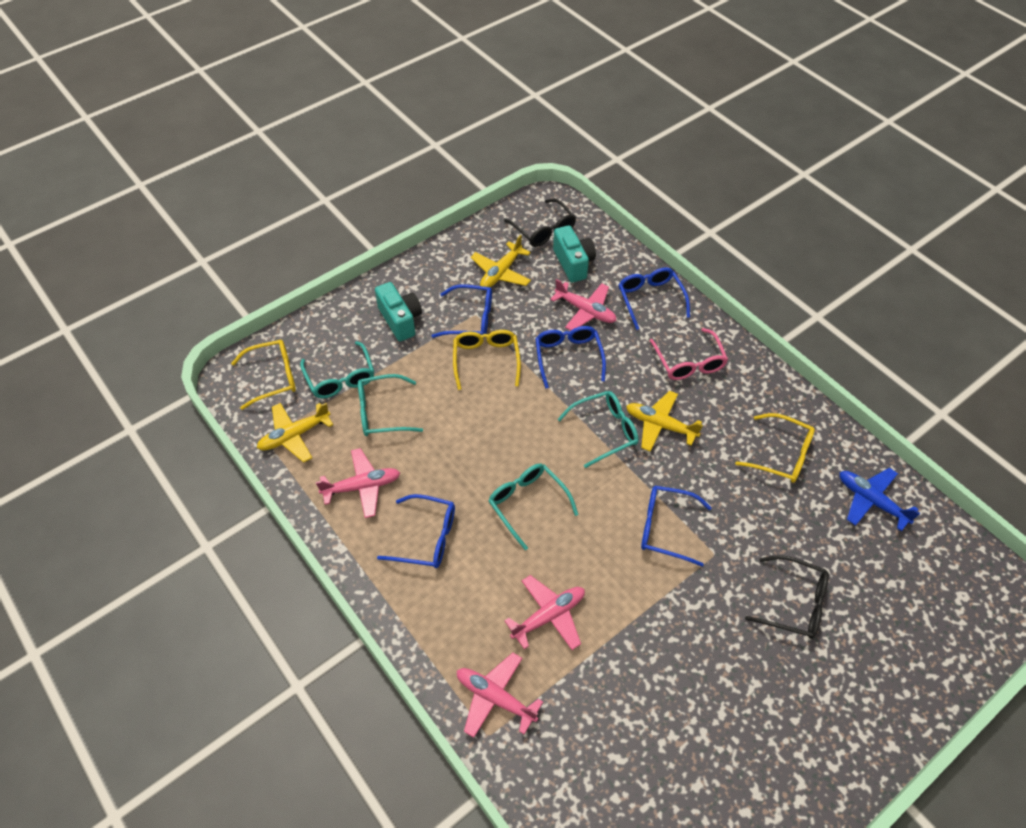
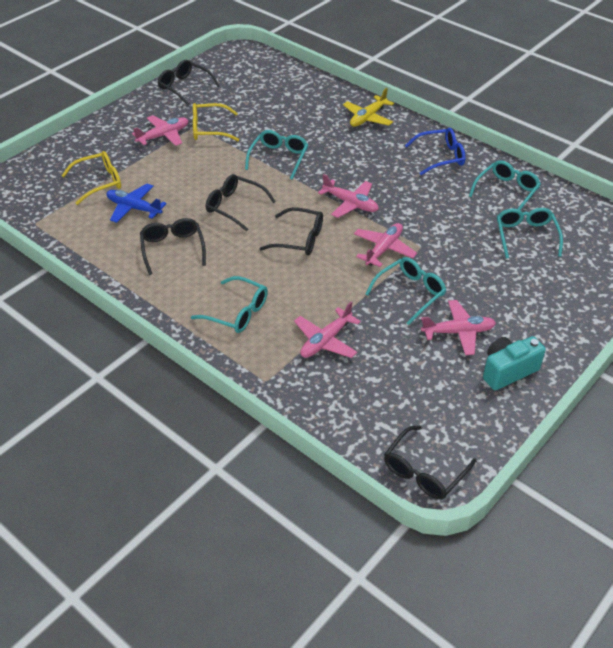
black glasses: 2 -> 5
blue glasses: 5 -> 1
pink glasses: 1 -> 0
pink plane: 4 -> 5
turquoise camera: 2 -> 1
turquoise glasses: 4 -> 5
yellow glasses: 3 -> 2
yellow plane: 3 -> 1

